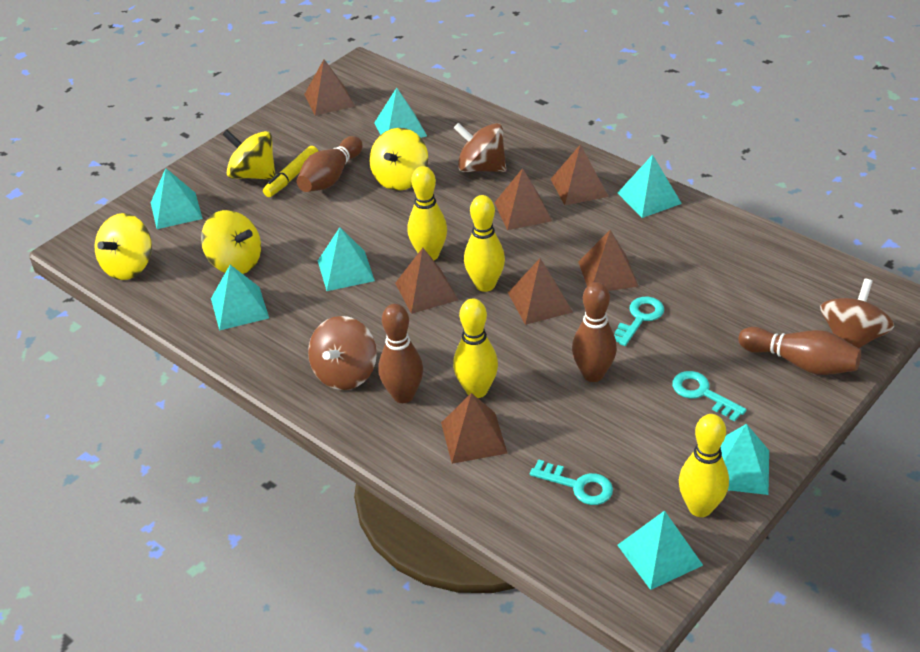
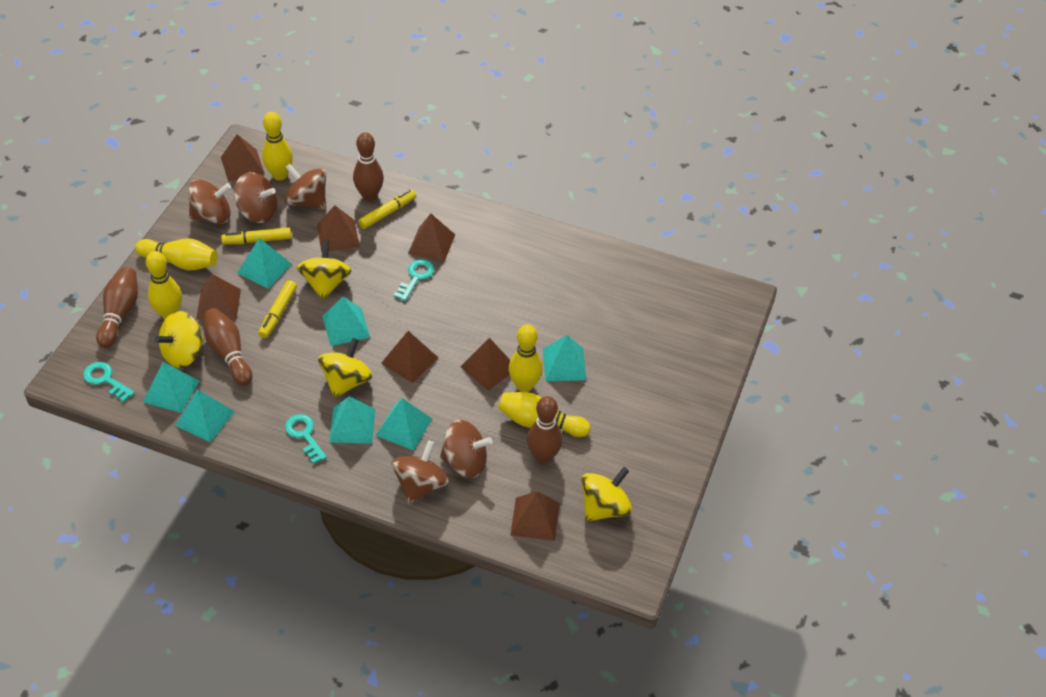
brown spinning top: 3 -> 5
yellow bowling pin: 4 -> 5
yellow marker: 1 -> 3

